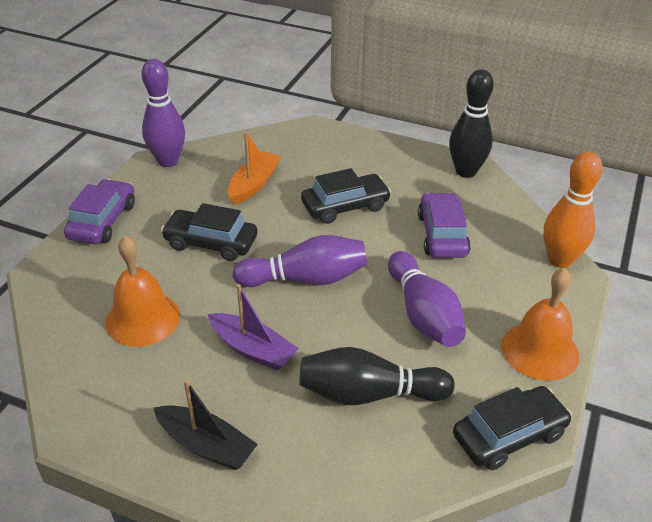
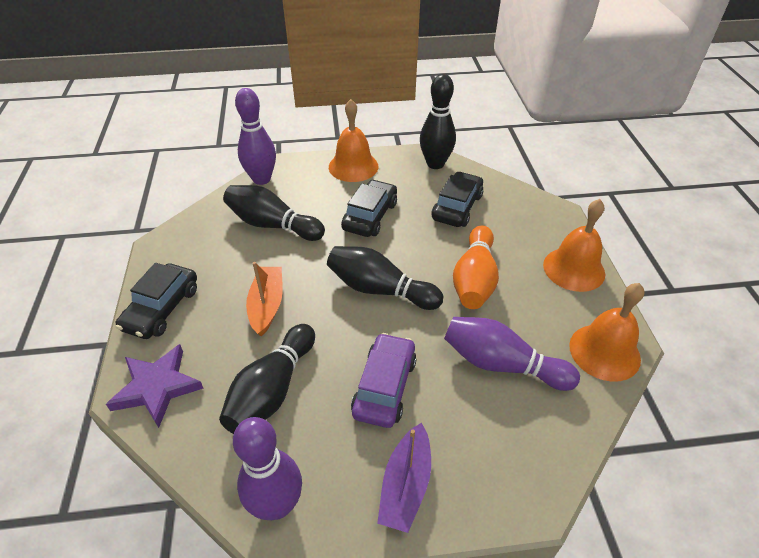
black boat: 1 -> 0
black bowling pin: 2 -> 4
orange bell: 2 -> 3
purple car: 2 -> 1
purple star: 0 -> 1

